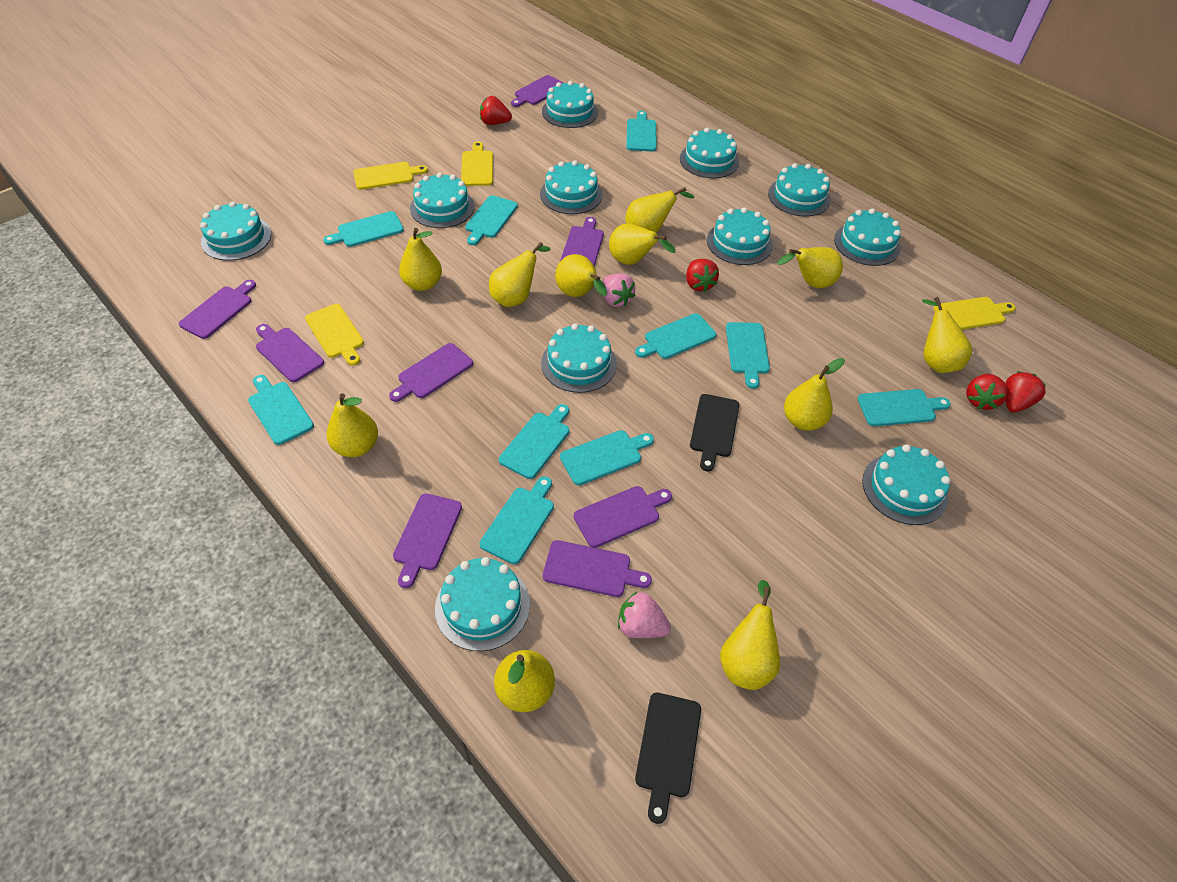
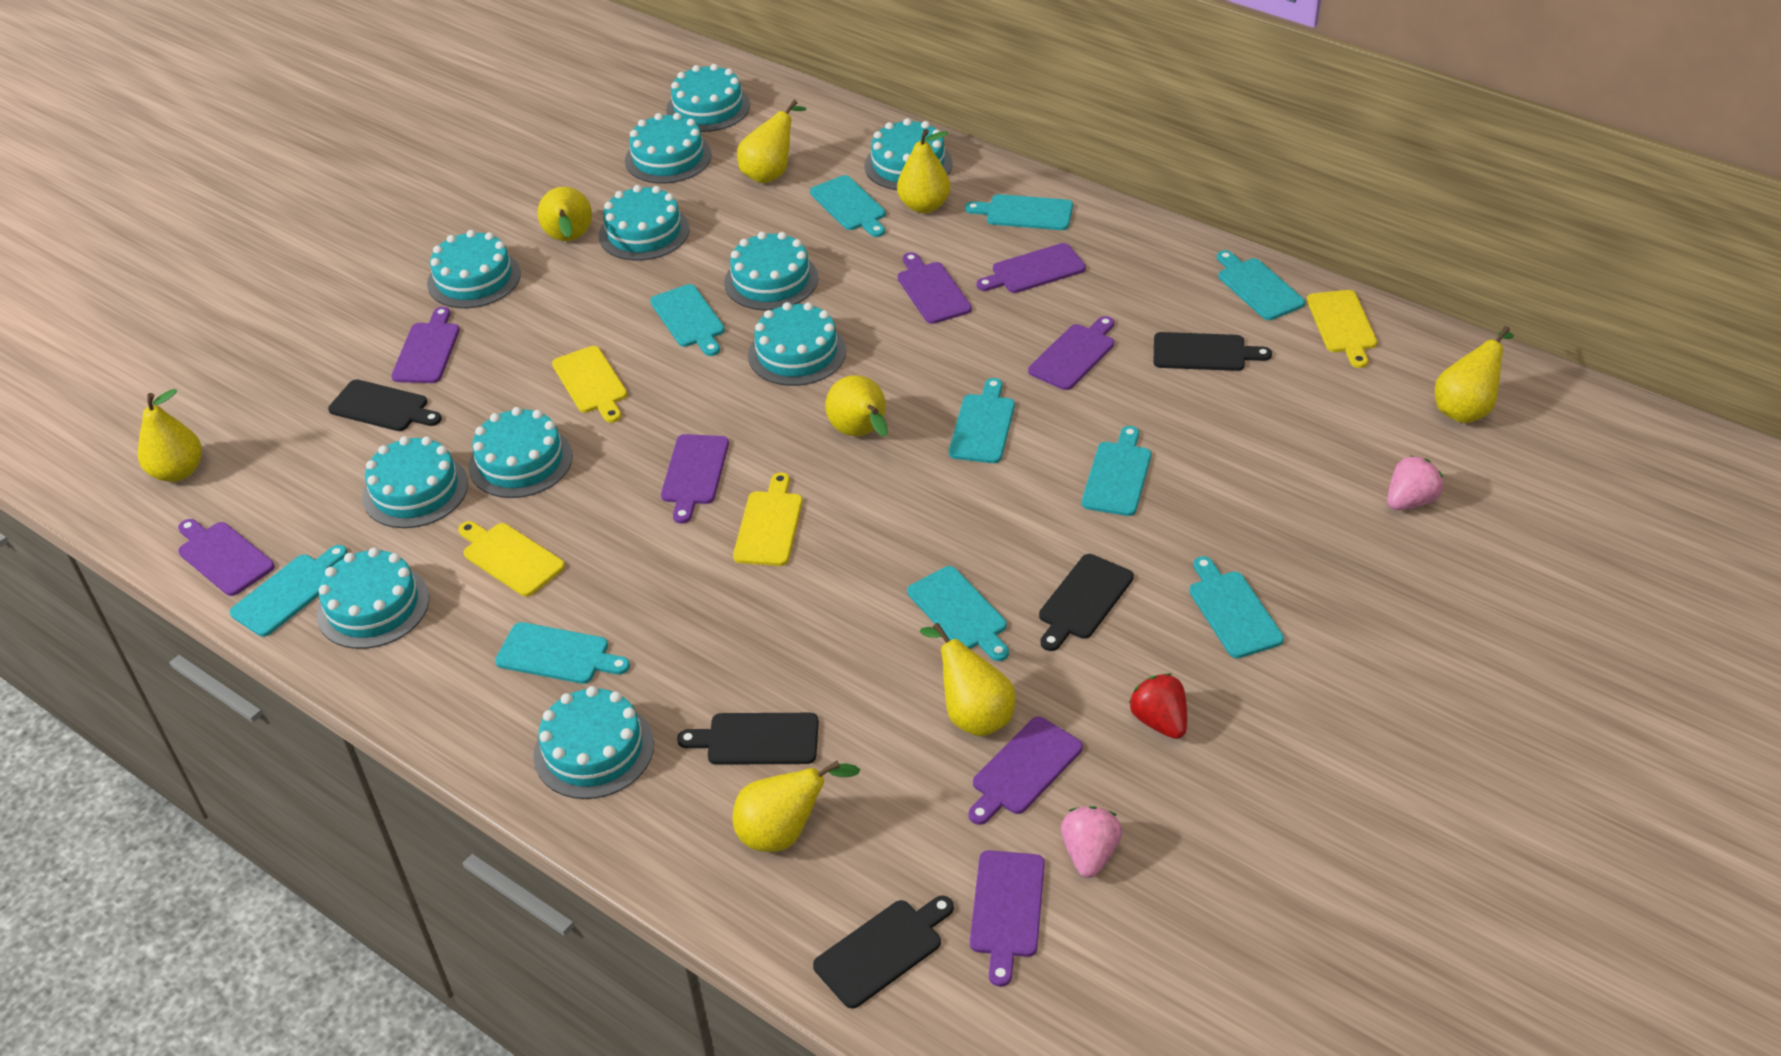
black cutting board: 2 -> 5
red strawberry: 4 -> 1
yellow pear: 11 -> 8

